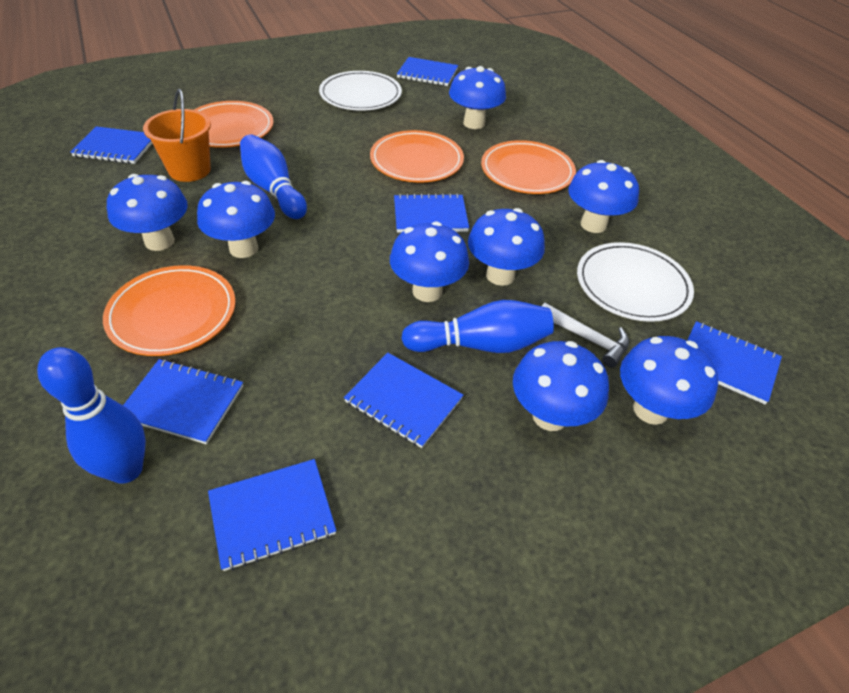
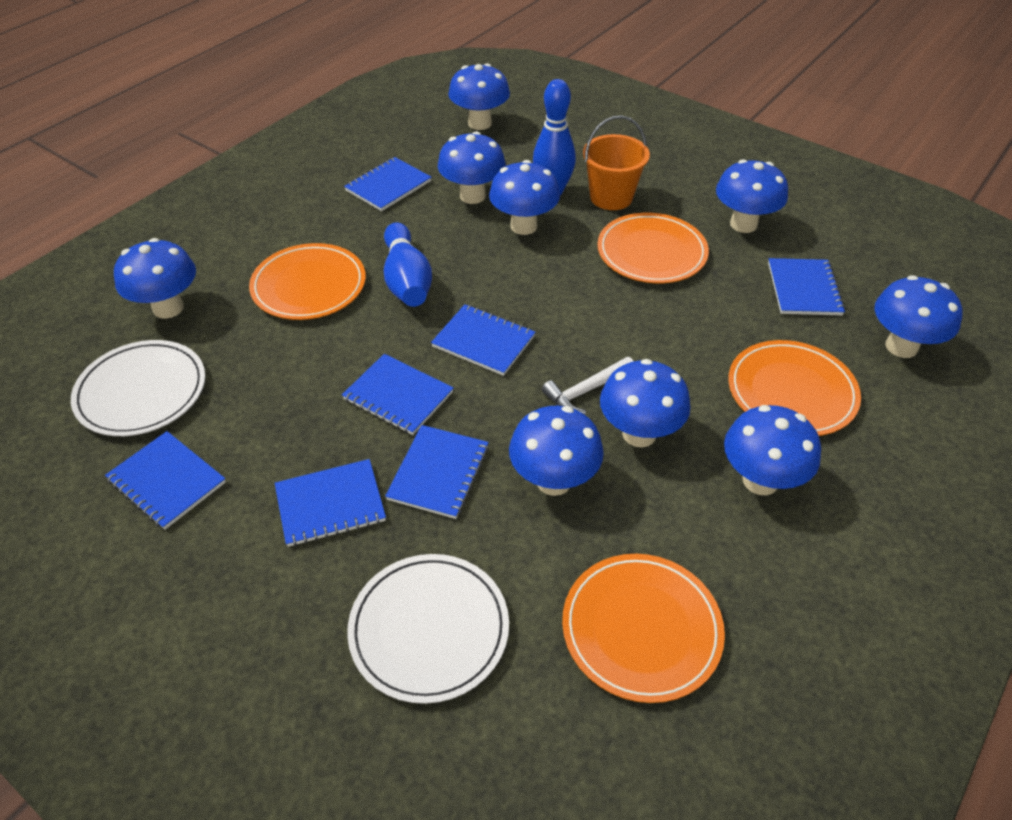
blue bowling pin: 3 -> 2
blue mushroom: 8 -> 9

